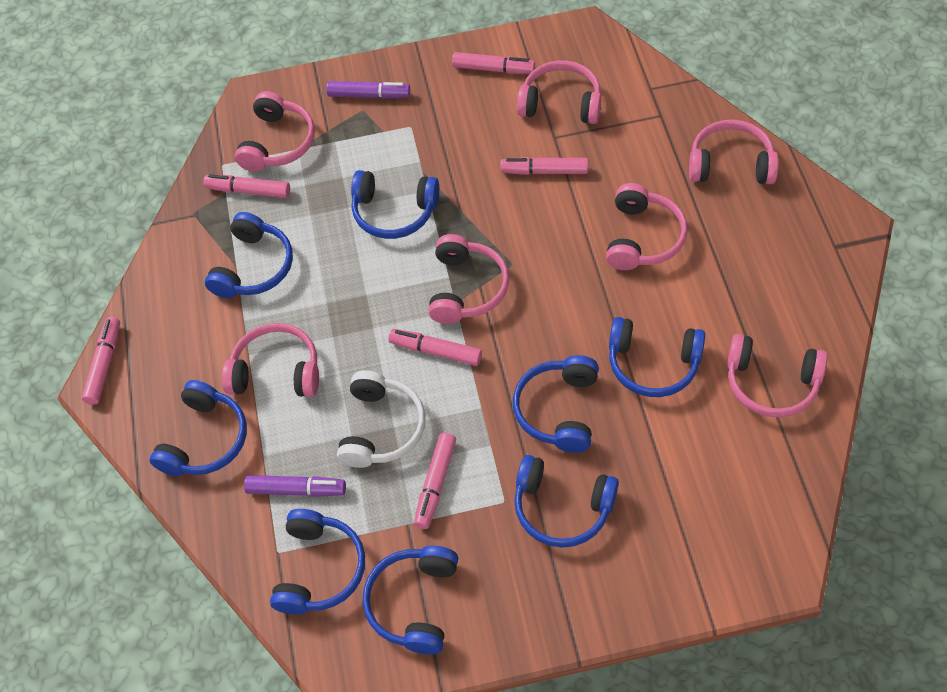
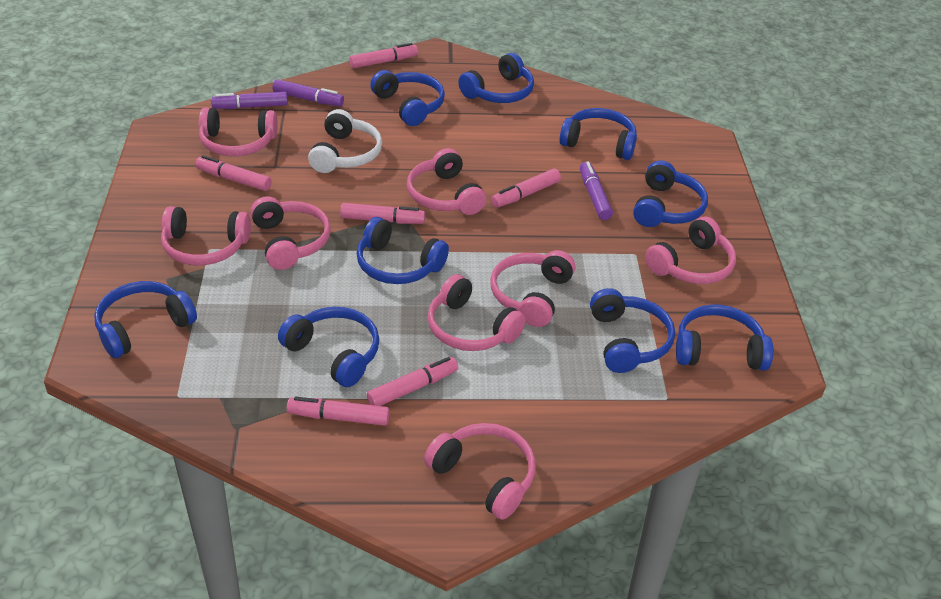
blue headphones: 8 -> 9
pink headphones: 7 -> 8
purple marker: 2 -> 3

